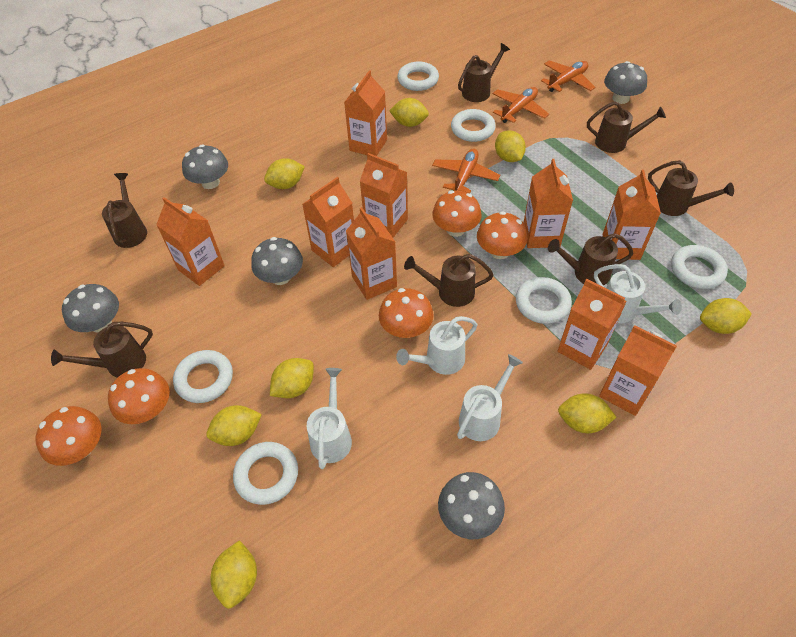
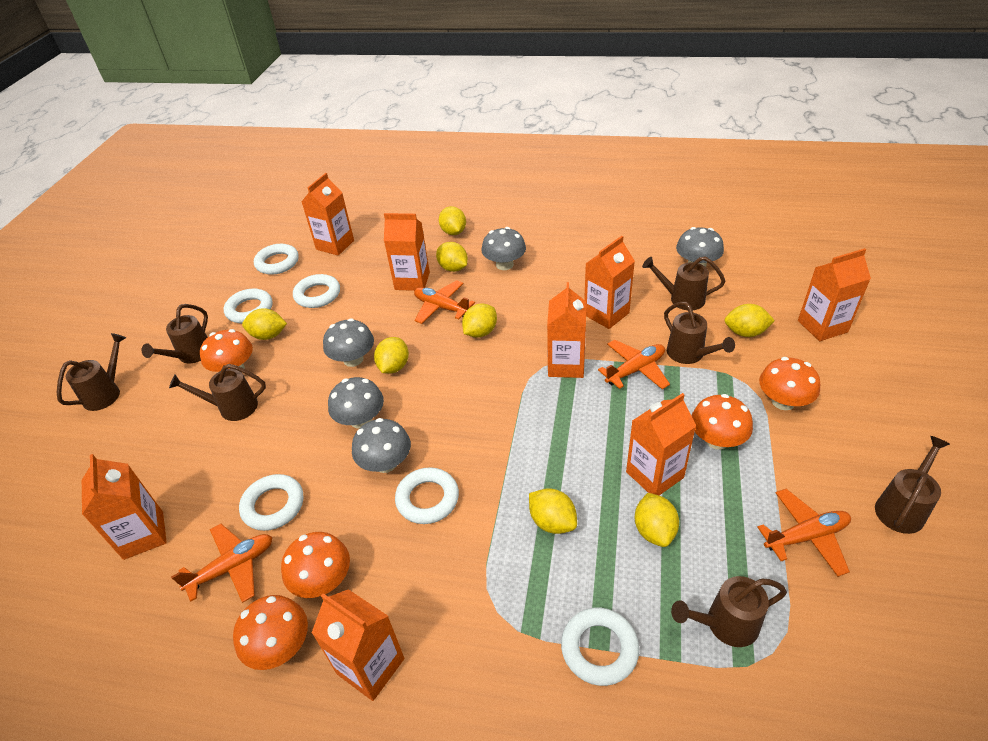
orange carton: 9 -> 8
orange plane: 3 -> 4
white watering can: 4 -> 0

